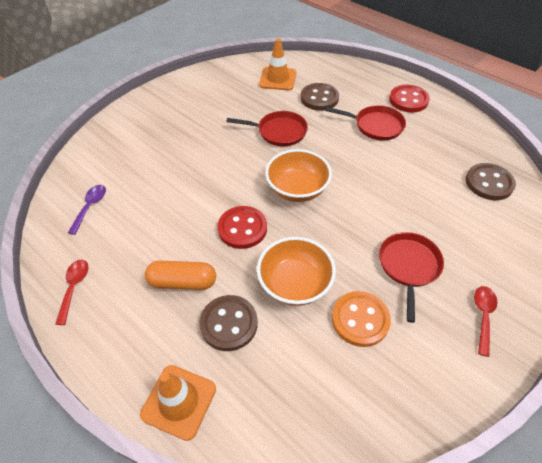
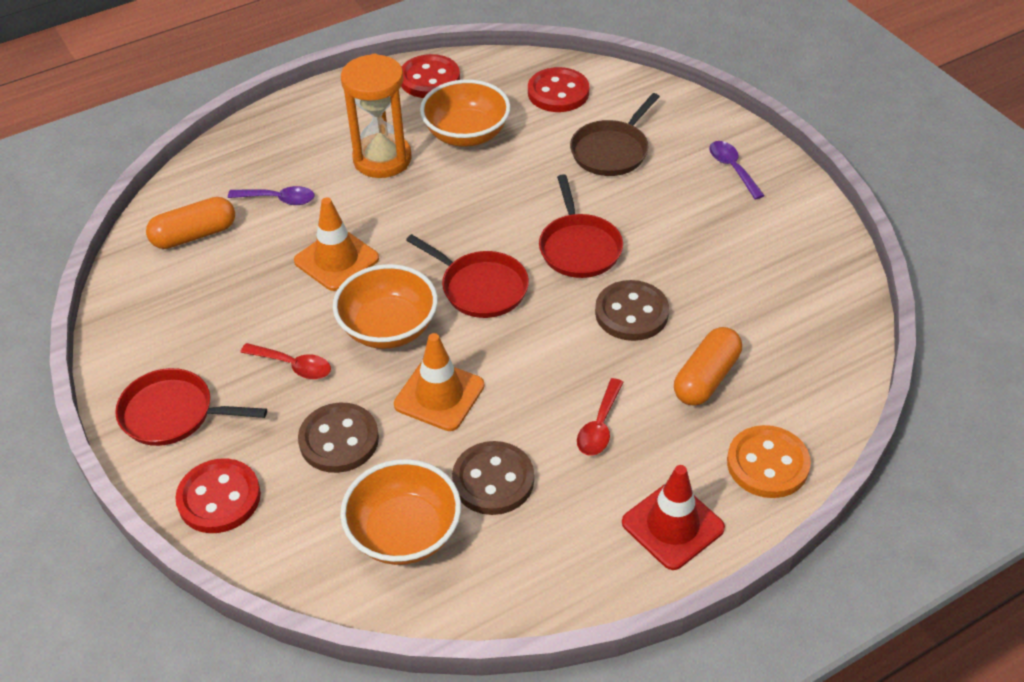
brown pan: 0 -> 1
orange bowl: 2 -> 3
orange capsule: 1 -> 2
orange hourglass: 0 -> 1
purple spoon: 1 -> 2
red button: 2 -> 3
red traffic cone: 0 -> 1

